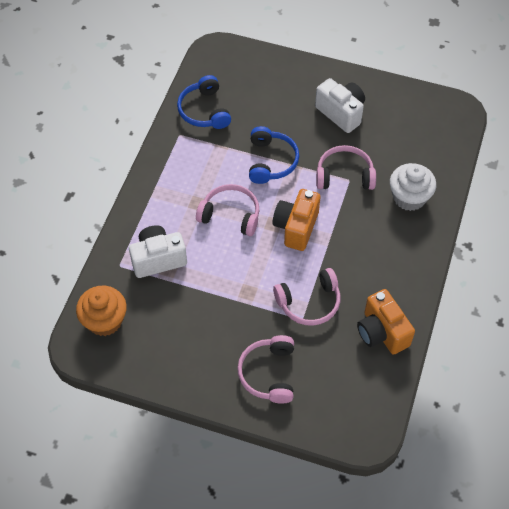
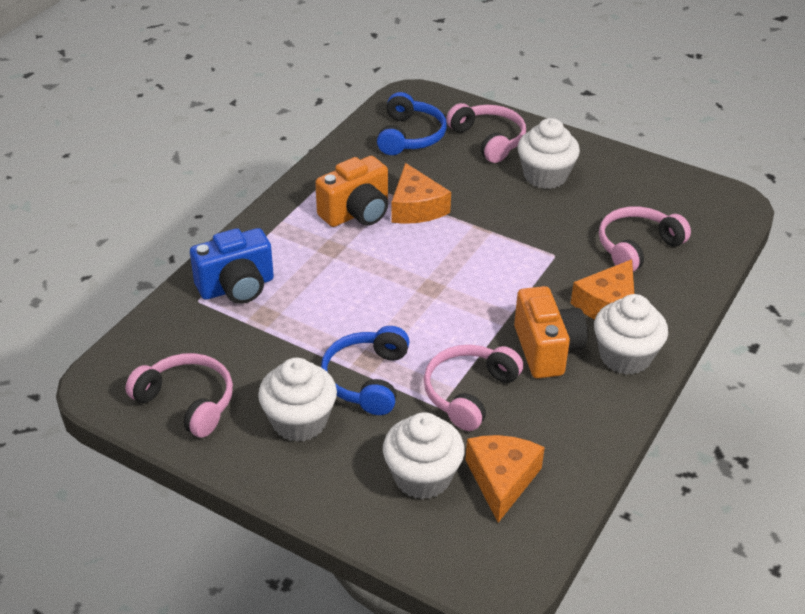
blue camera: 0 -> 1
orange cheese: 0 -> 3
orange cupcake: 1 -> 0
white camera: 2 -> 0
white cupcake: 1 -> 4

